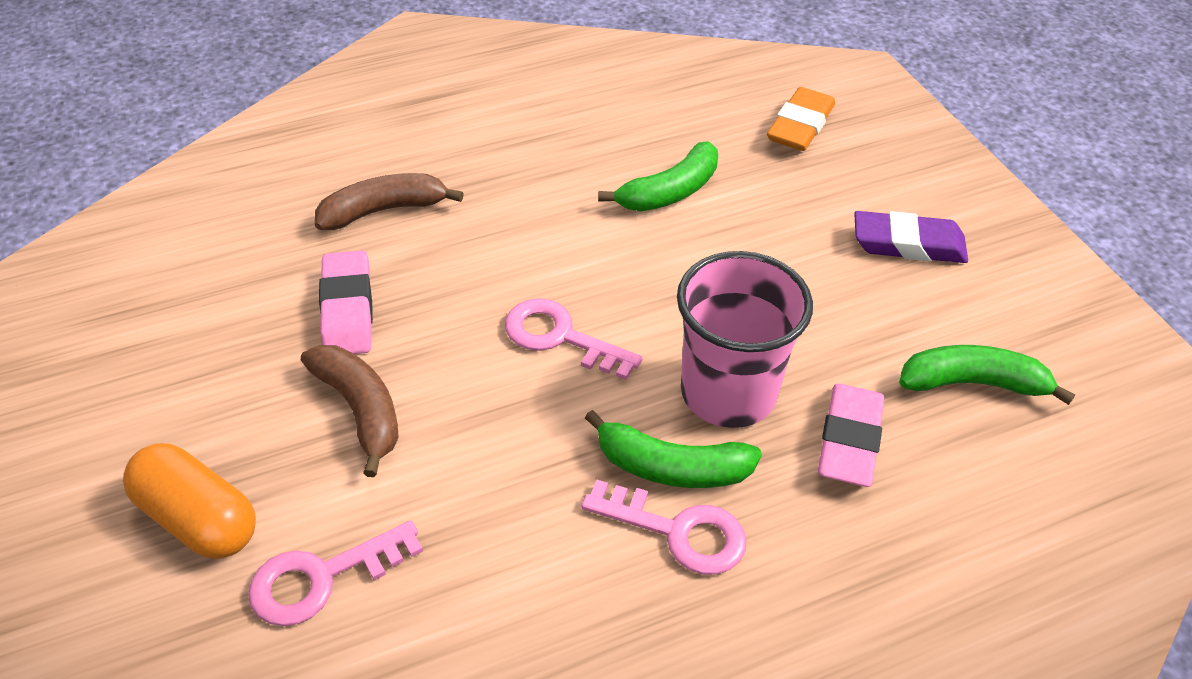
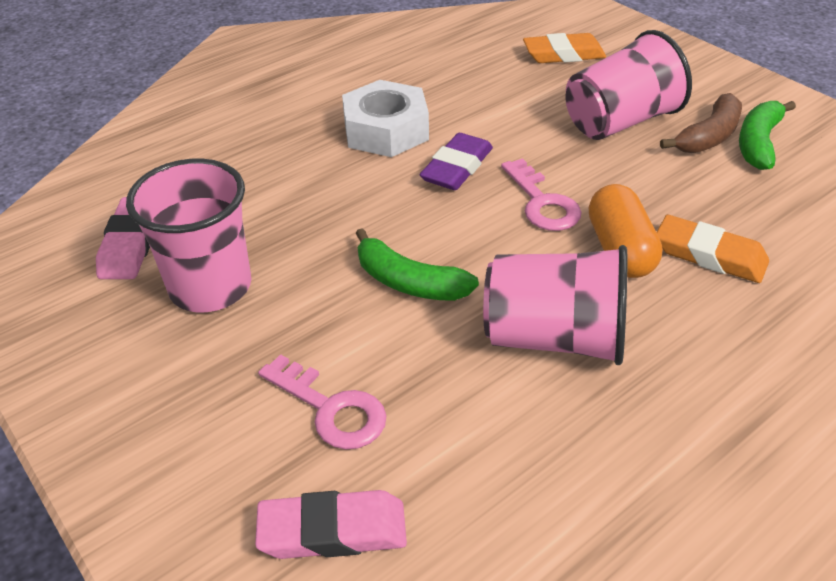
brown banana: 2 -> 1
green banana: 3 -> 2
orange eraser: 1 -> 2
pink cup: 1 -> 3
pink key: 3 -> 2
white nut: 0 -> 1

